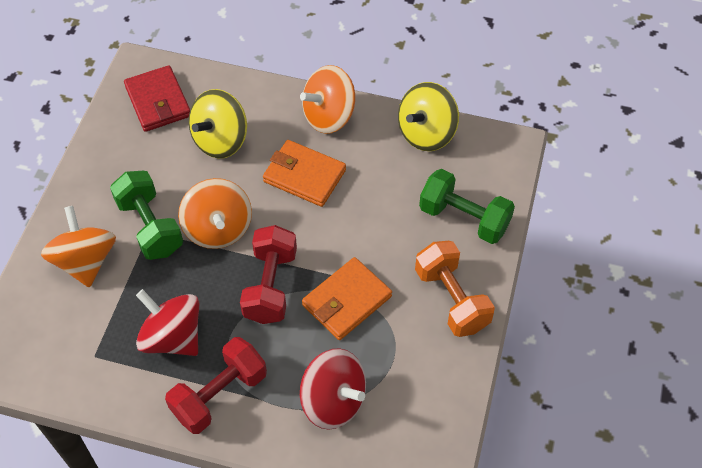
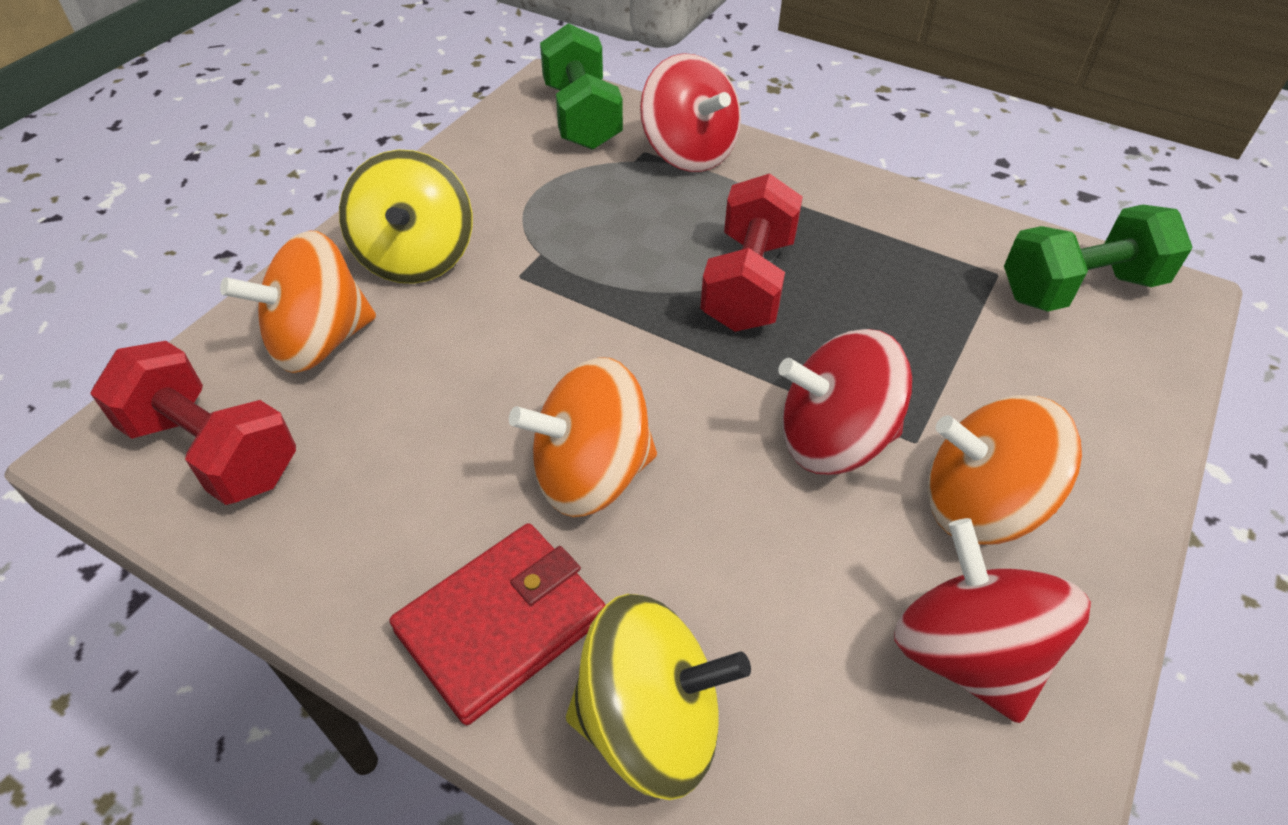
orange dumbbell: 1 -> 0
orange wallet: 2 -> 0
red spinning top: 2 -> 3

